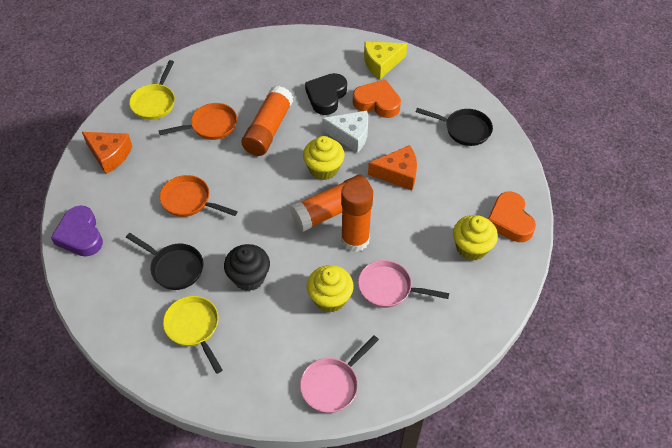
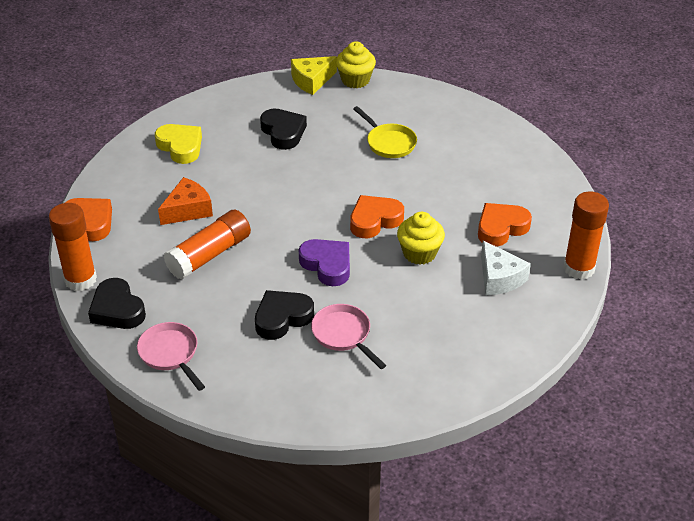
black cupcake: 1 -> 0
black heart: 1 -> 3
black pan: 2 -> 0
orange cheese: 2 -> 1
orange heart: 2 -> 3
orange pan: 2 -> 0
yellow cupcake: 3 -> 2
yellow heart: 0 -> 1
yellow pan: 2 -> 1

